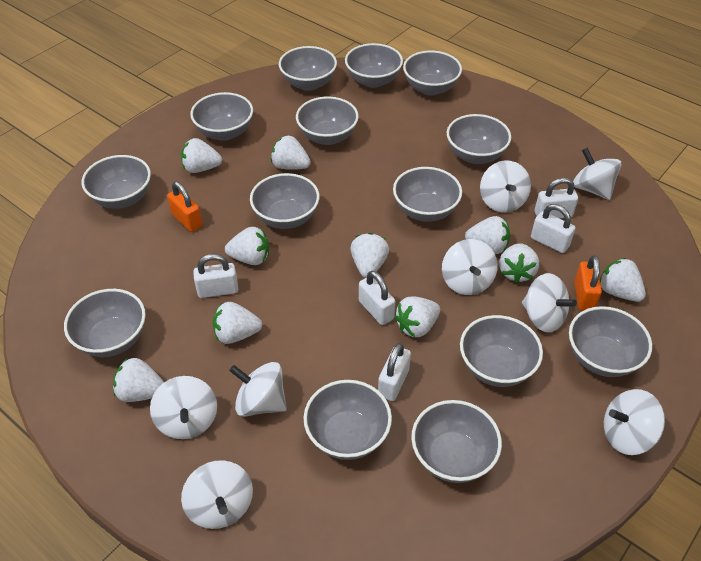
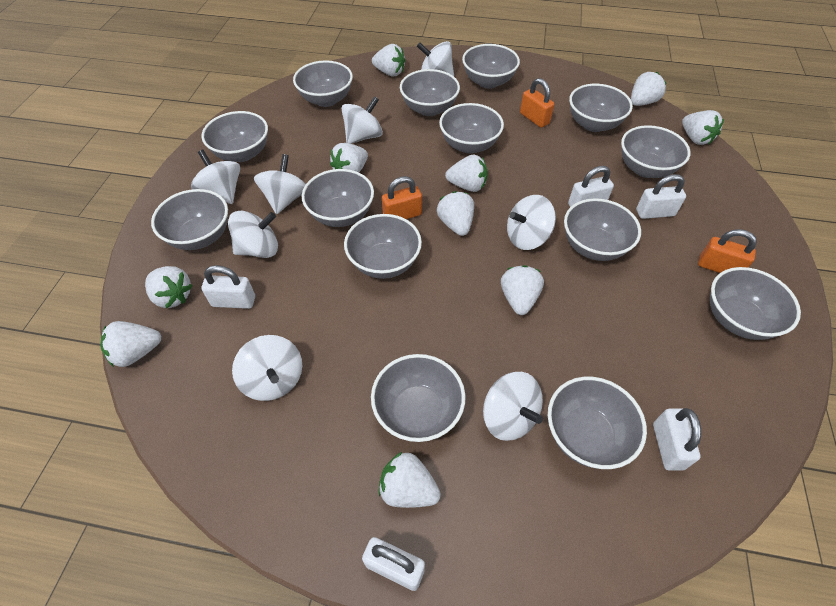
orange padlock: 2 -> 3

